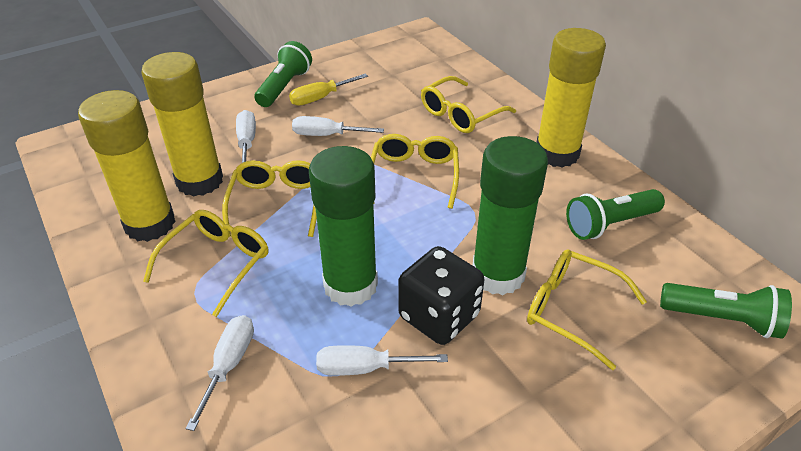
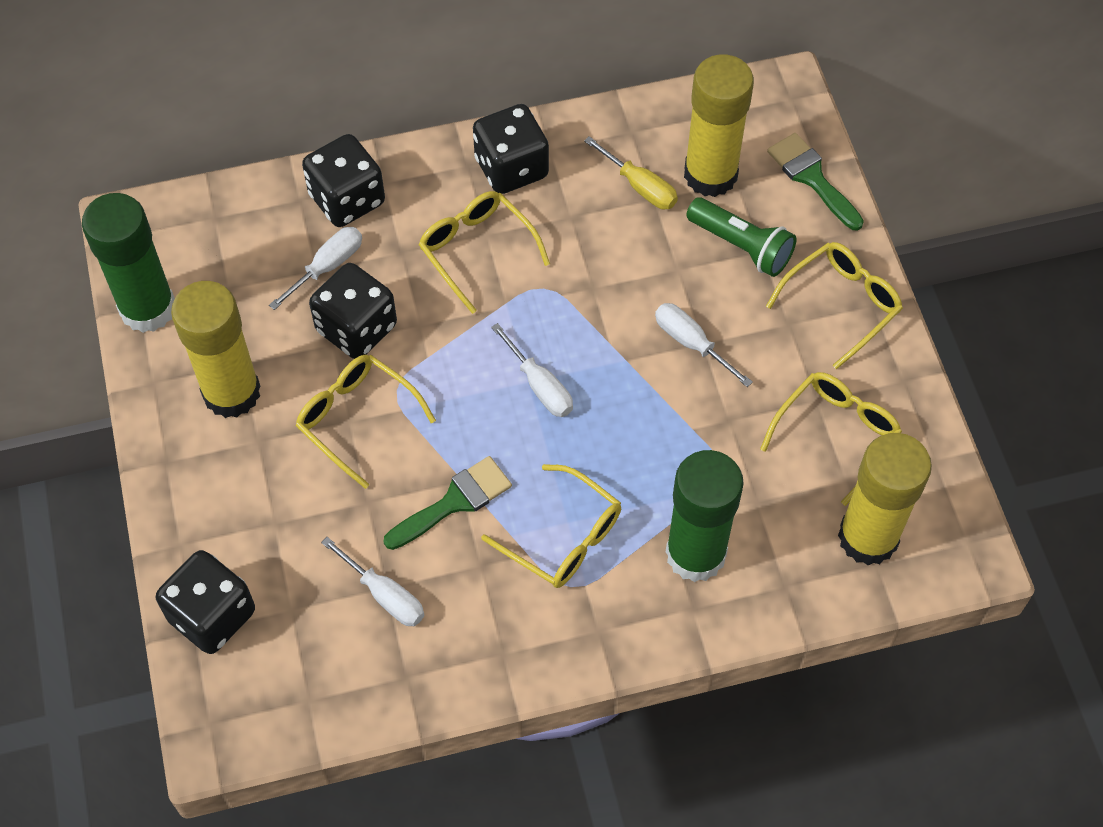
black dice: 1 -> 4
green brush: 0 -> 2
green flashlight: 3 -> 1

